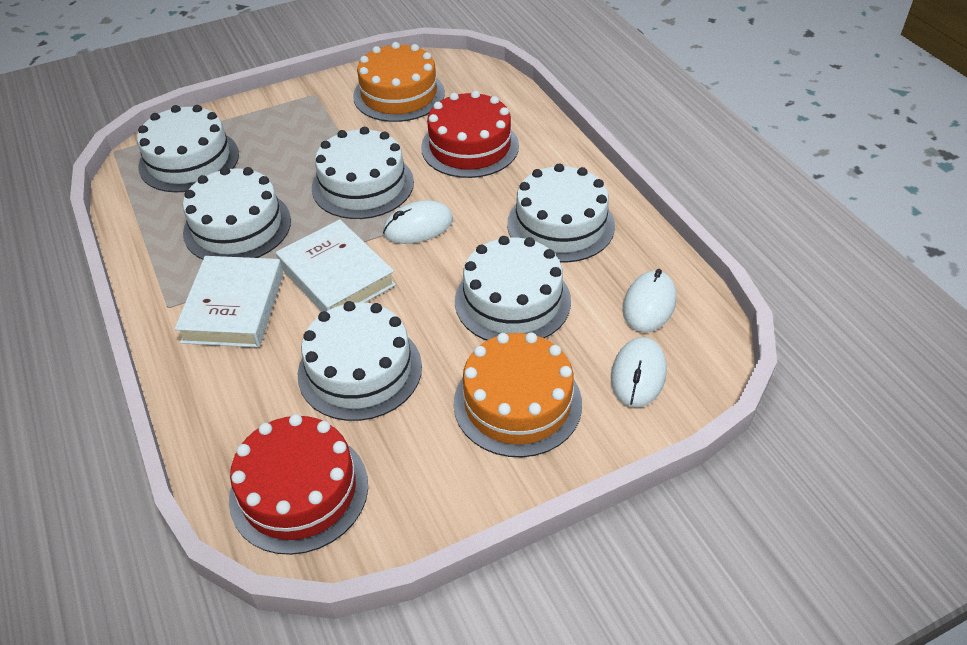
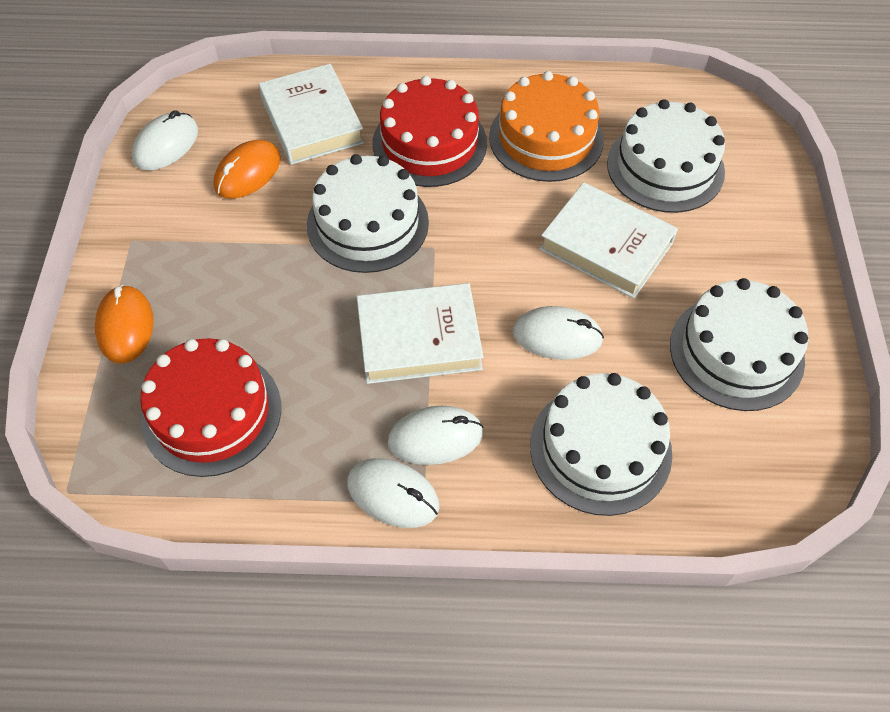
orange cake: 2 -> 1
orange mouse: 0 -> 2
white book: 2 -> 3
white cake: 6 -> 4
white mouse: 3 -> 4

